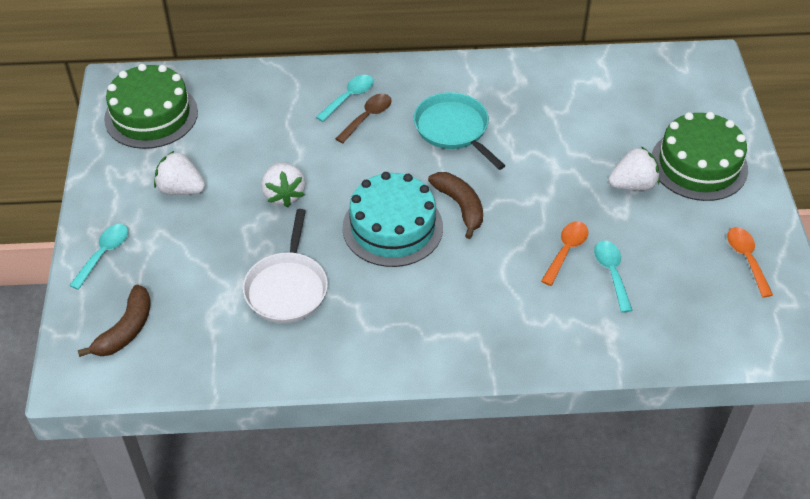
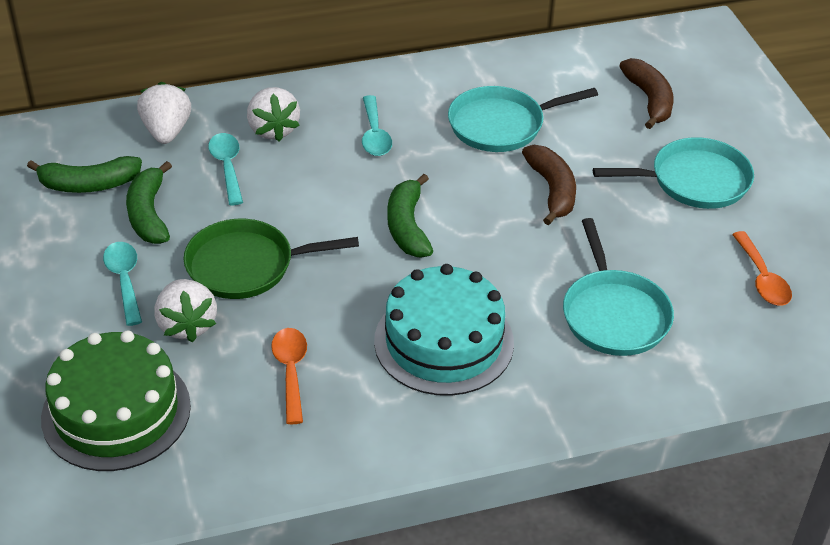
brown spoon: 1 -> 0
green banana: 0 -> 3
green cake: 2 -> 1
green pan: 0 -> 1
turquoise pan: 1 -> 3
white pan: 1 -> 0

